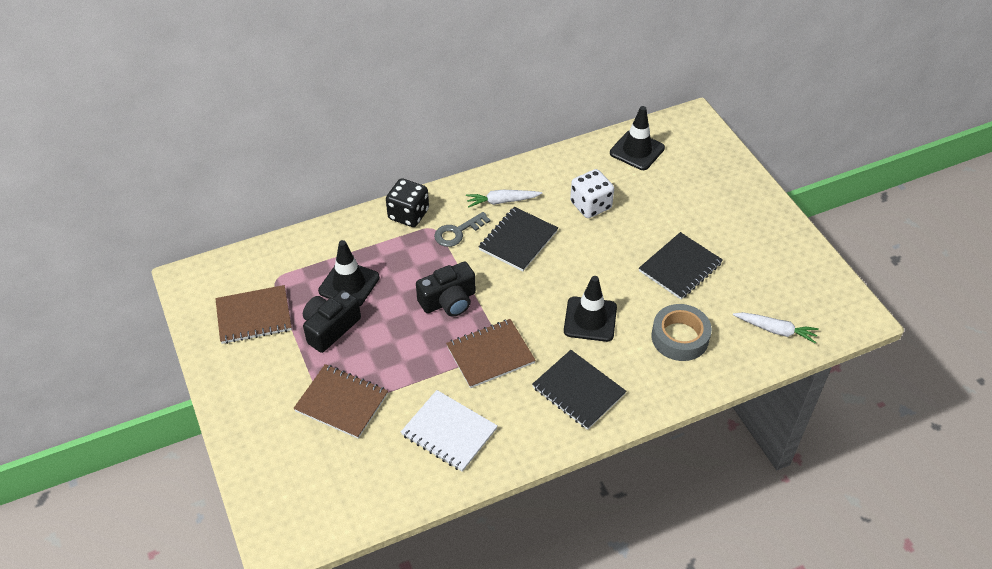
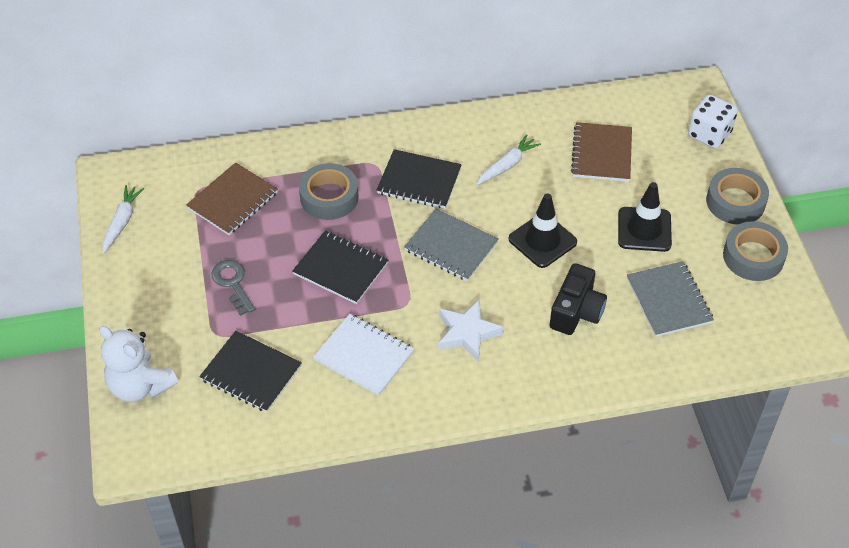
black camera: 2 -> 1
black dice: 1 -> 0
black traffic cone: 3 -> 2
brown notebook: 3 -> 2
grey notebook: 0 -> 2
grey tape: 1 -> 3
white star: 0 -> 1
white teddy bear: 0 -> 1

